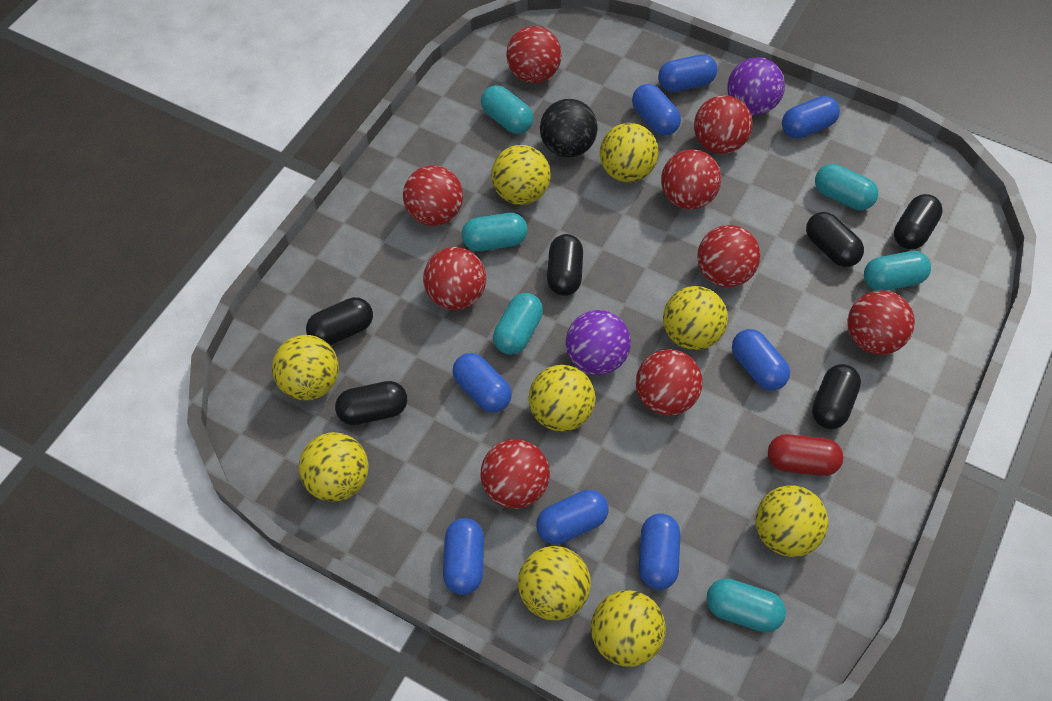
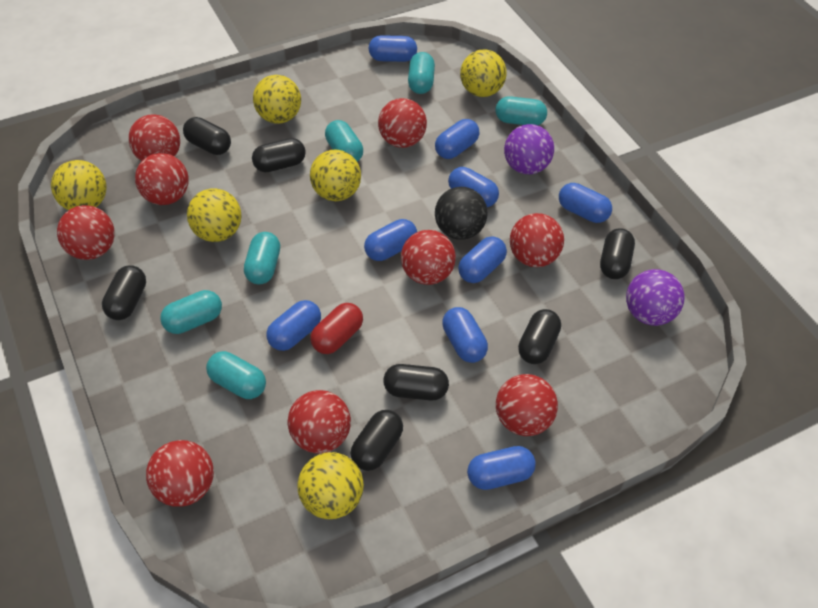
black capsule: 6 -> 7
blue capsule: 8 -> 9
yellow ball: 9 -> 6

